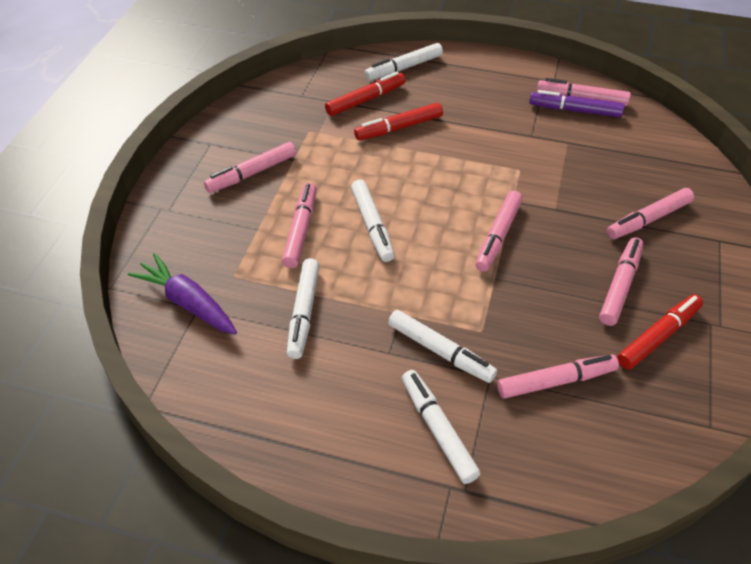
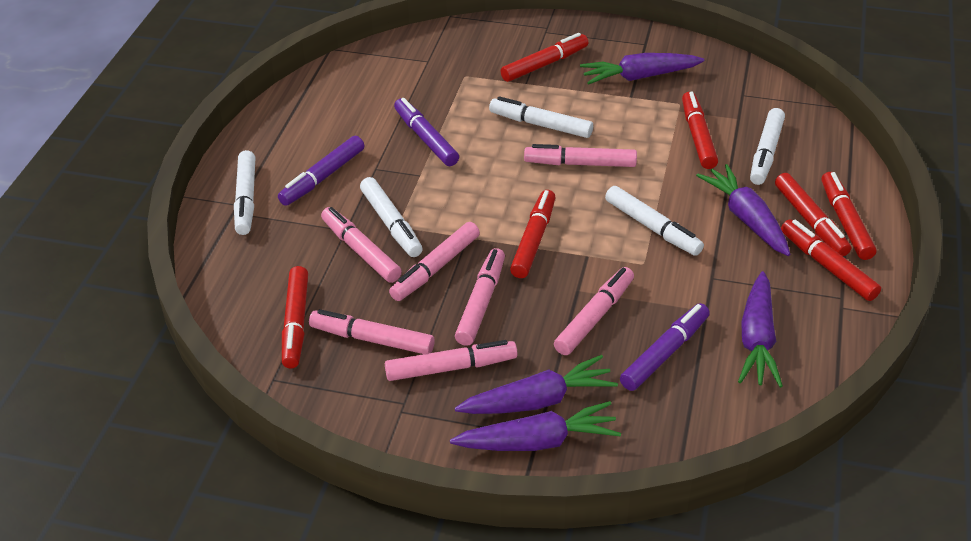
purple carrot: 1 -> 5
purple marker: 1 -> 3
red marker: 3 -> 7

